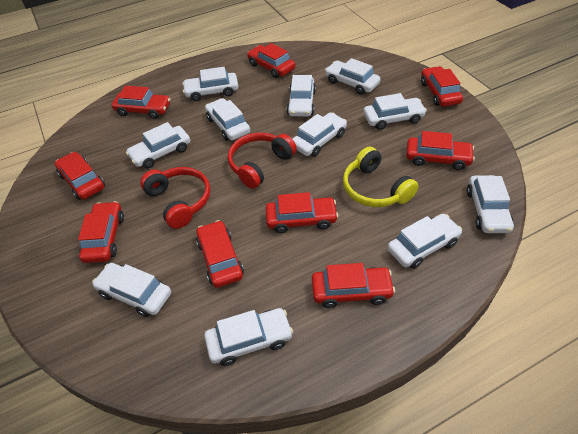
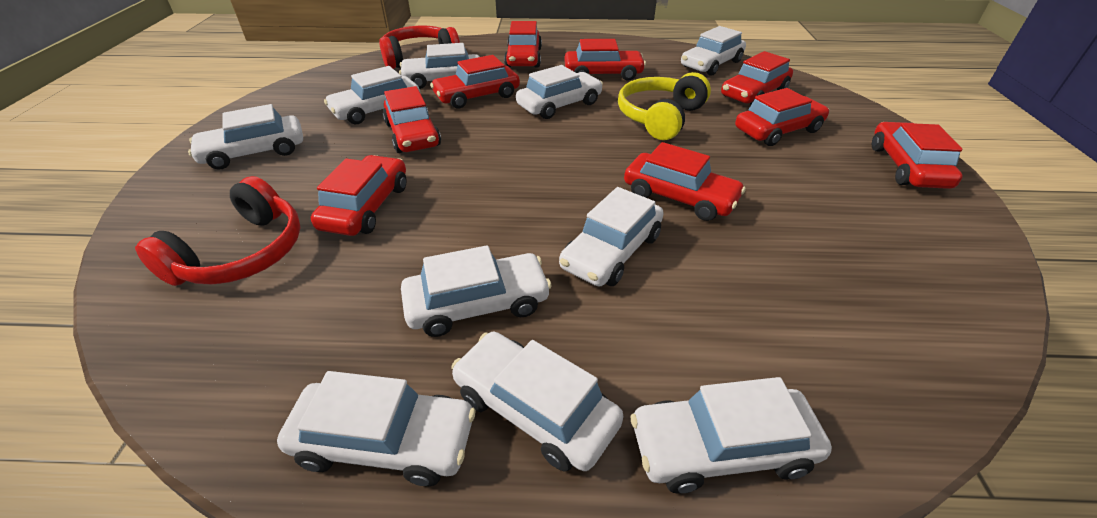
white car: 11 -> 10

